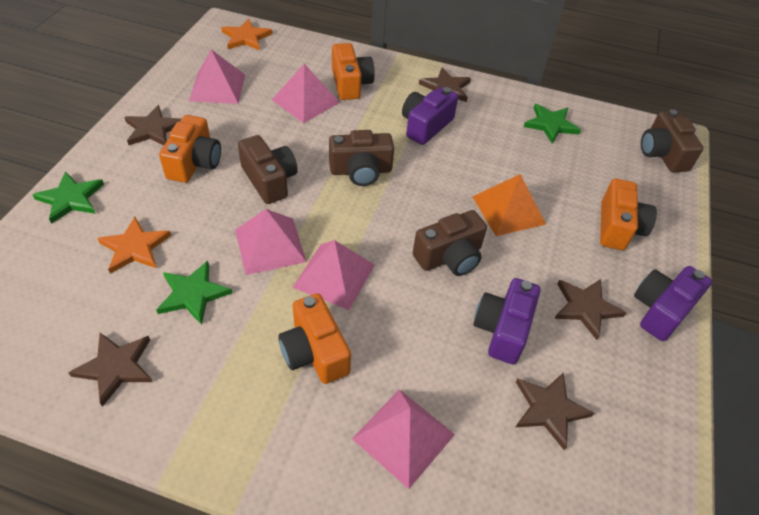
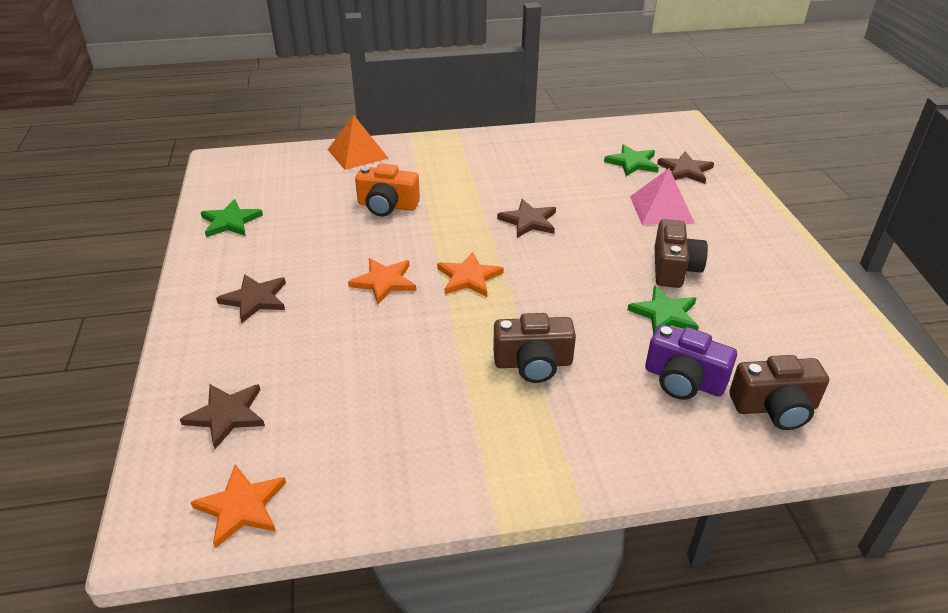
brown camera: 4 -> 3
brown star: 5 -> 4
orange camera: 4 -> 1
orange star: 2 -> 3
pink pyramid: 5 -> 1
purple camera: 3 -> 1

